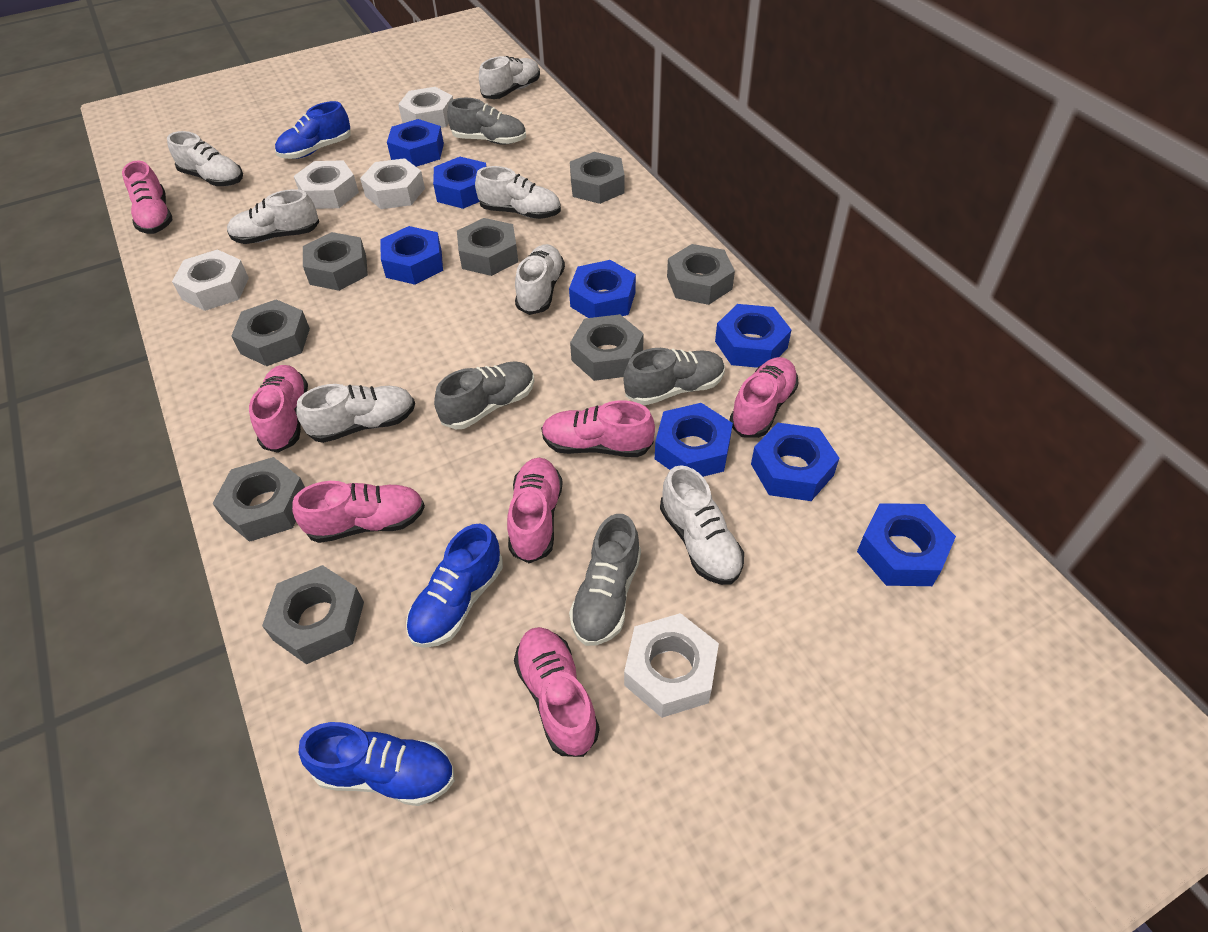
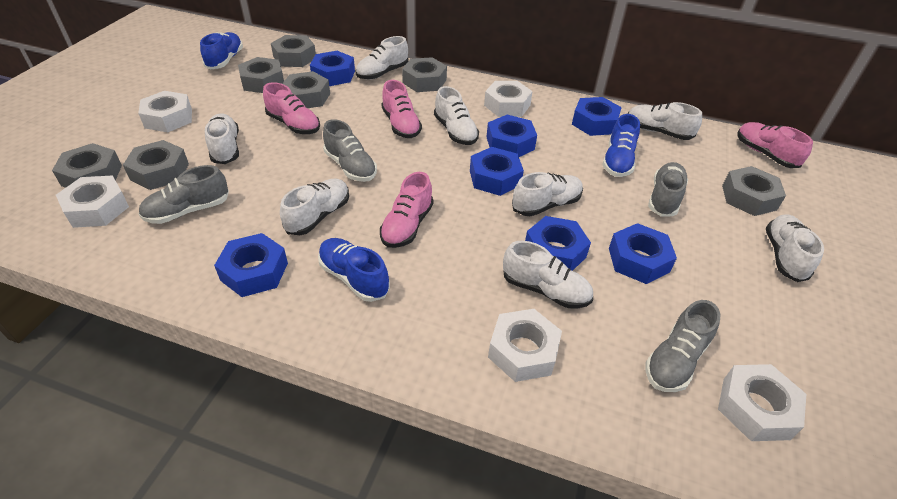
blue nut: 8 -> 7
grey nut: 8 -> 7
pink shoe: 7 -> 4
white shoe: 7 -> 8

